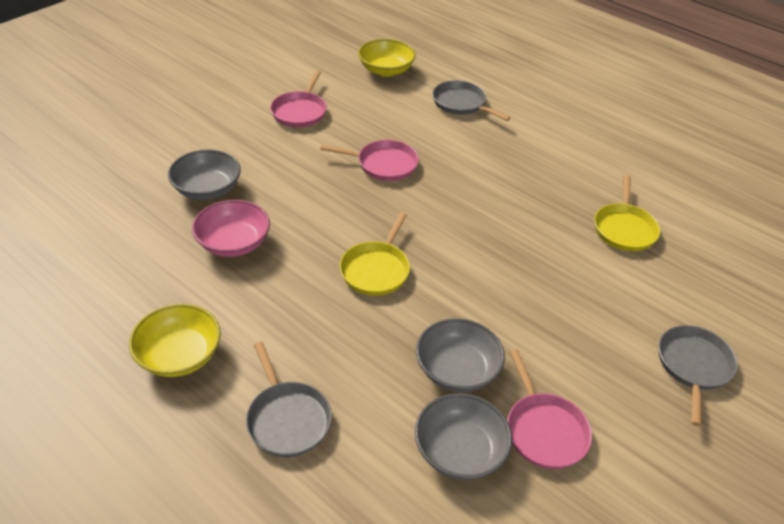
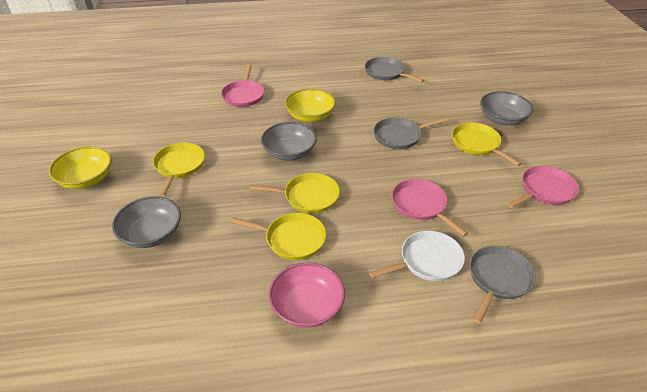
white pan: 0 -> 1
yellow pan: 2 -> 4

